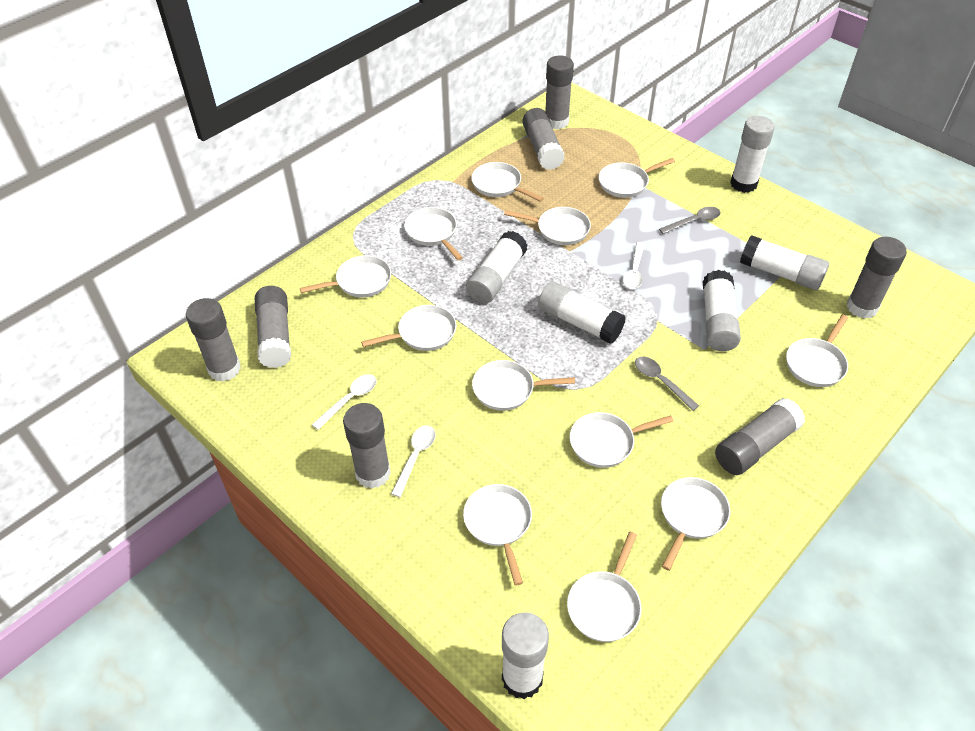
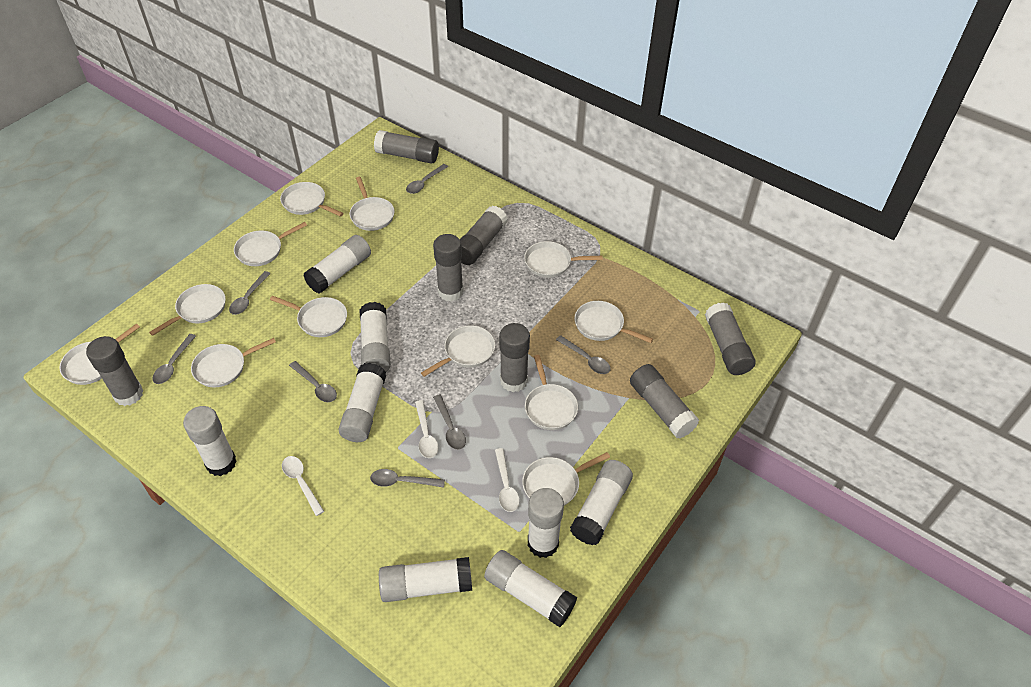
grey spoon: 2 -> 7
white glue stick: 6 -> 8

